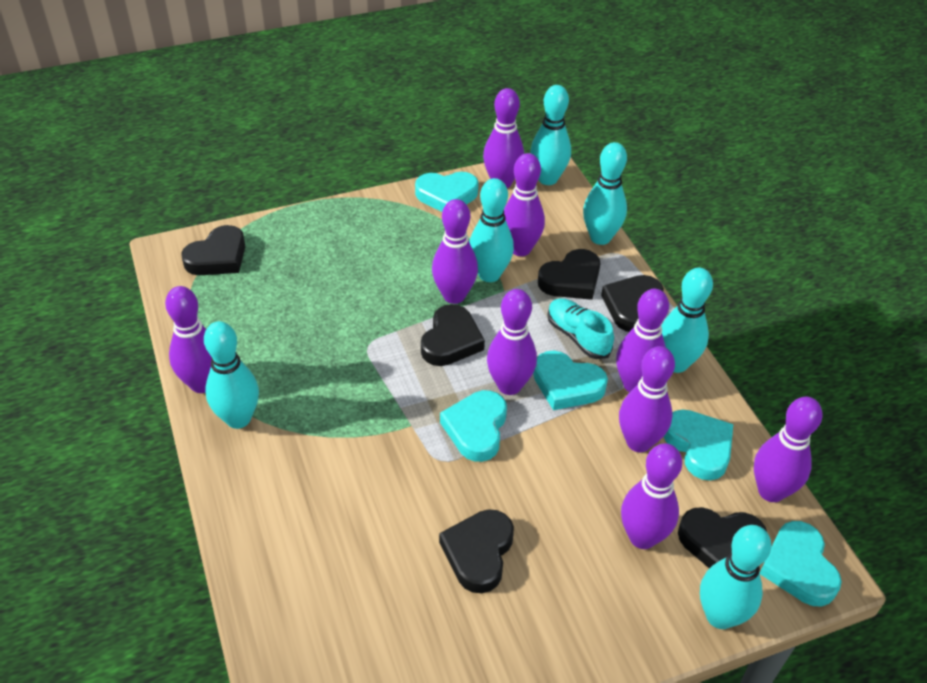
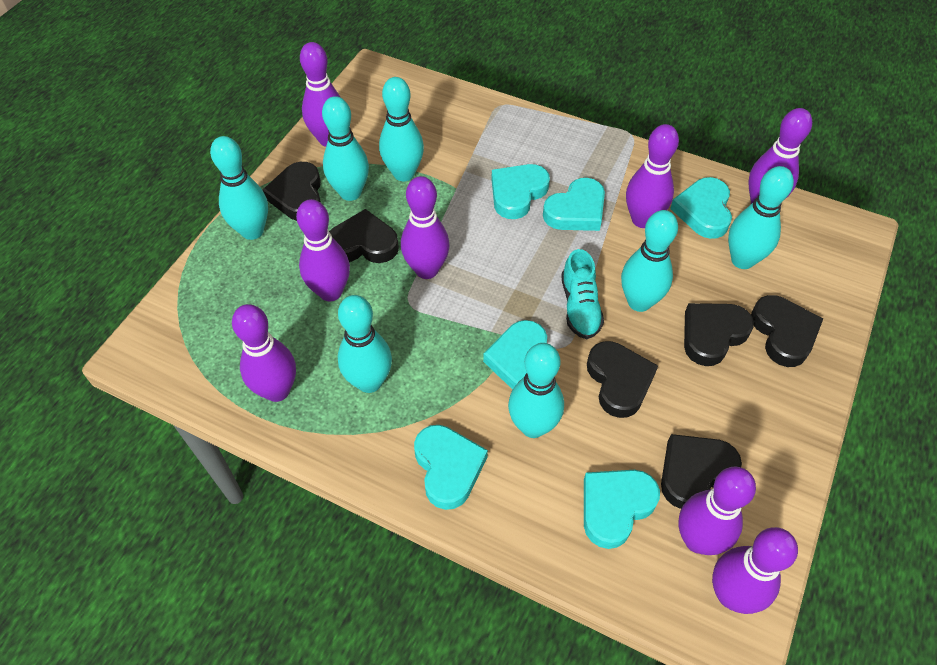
purple bowling pin: 9 -> 8
turquoise bowling pin: 6 -> 7
turquoise heart: 5 -> 6

